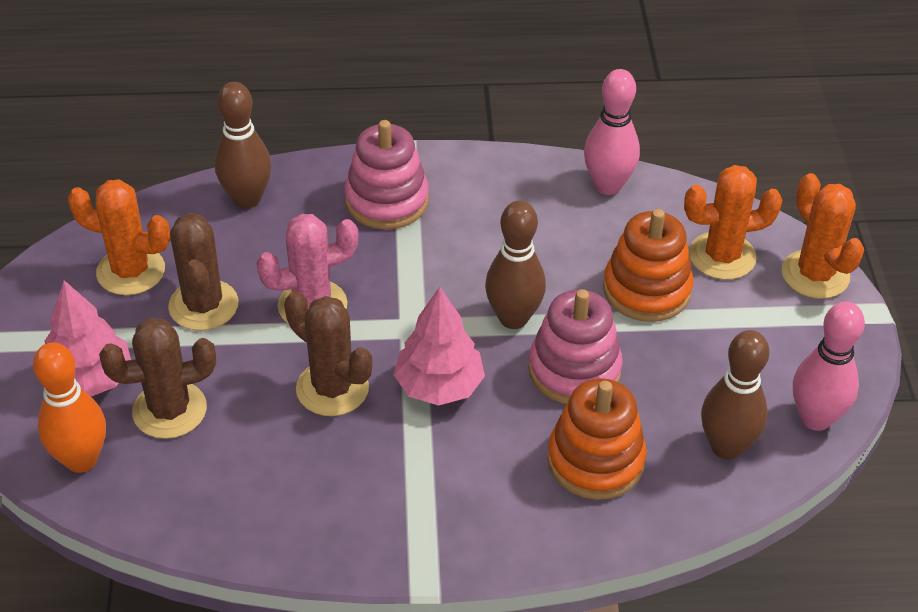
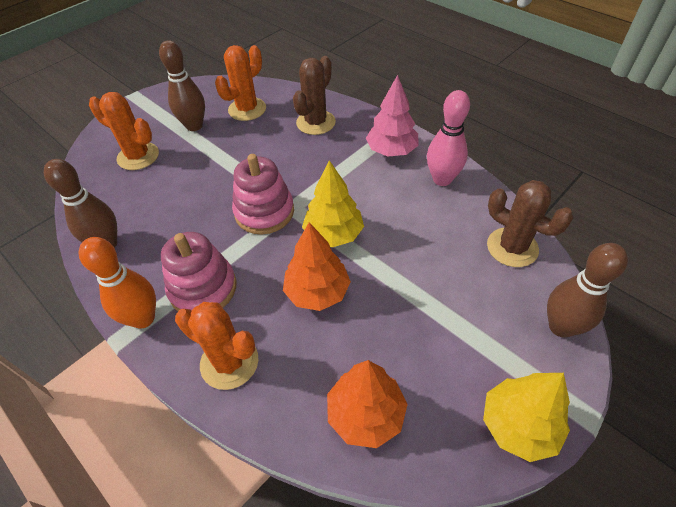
brown cactus: 3 -> 2
orange stacking toy: 2 -> 0
orange tree: 0 -> 2
pink bowling pin: 2 -> 1
pink cactus: 1 -> 0
pink tree: 2 -> 1
yellow tree: 0 -> 2

